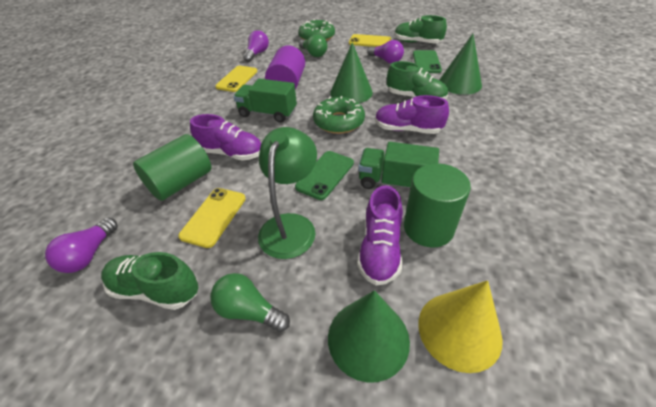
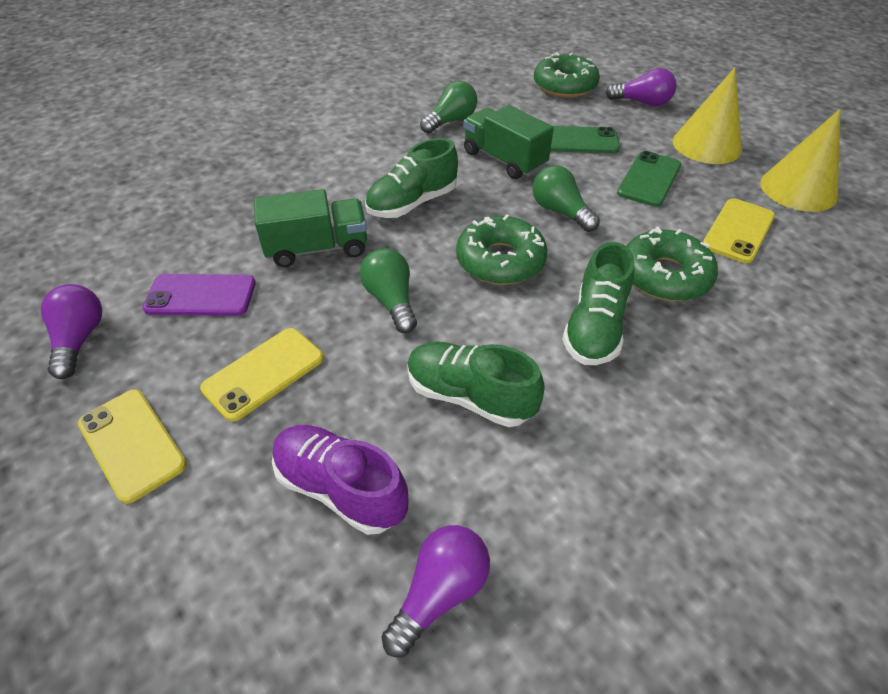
green cone: 3 -> 0
green cylinder: 2 -> 0
green donut: 2 -> 3
green lamp: 1 -> 0
green light bulb: 2 -> 3
purple cylinder: 1 -> 0
purple phone: 0 -> 1
purple shoe: 3 -> 1
yellow cone: 1 -> 2

